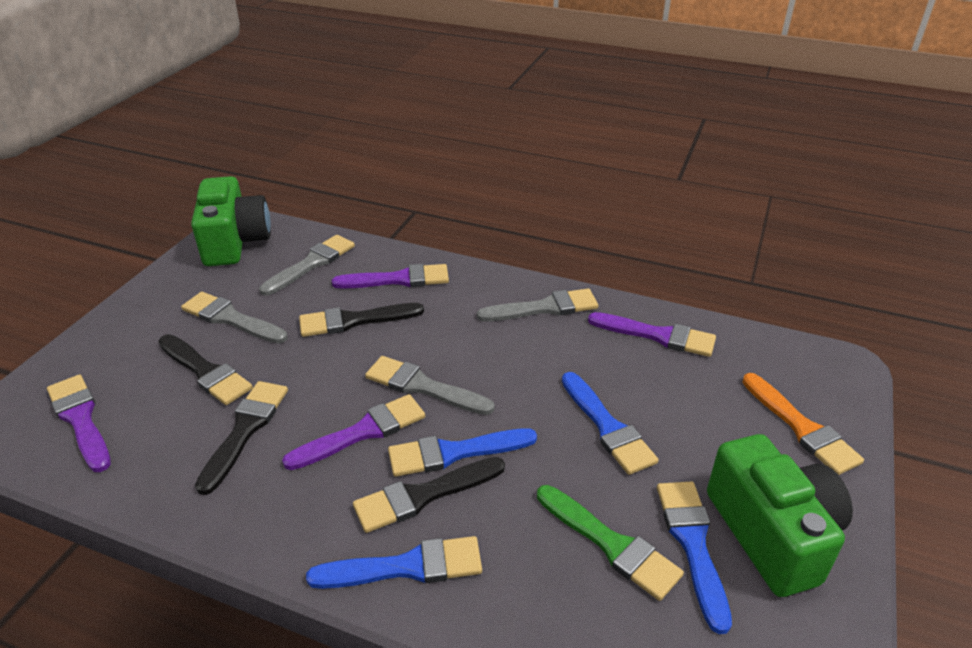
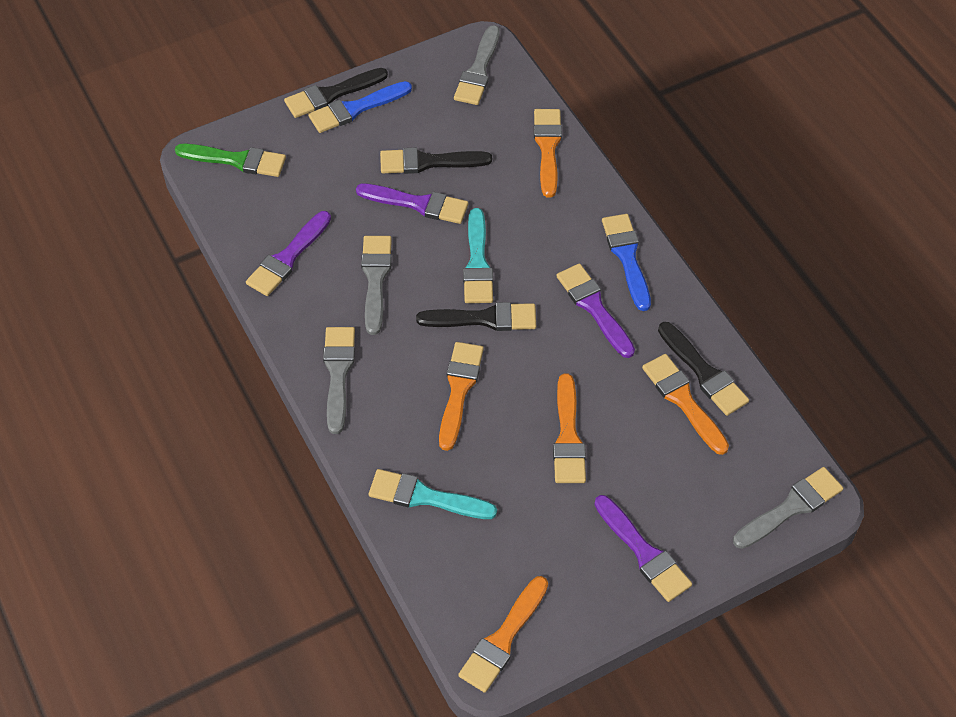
blue brush: 4 -> 2
green camera: 2 -> 0
orange brush: 1 -> 5
turquoise brush: 0 -> 2

